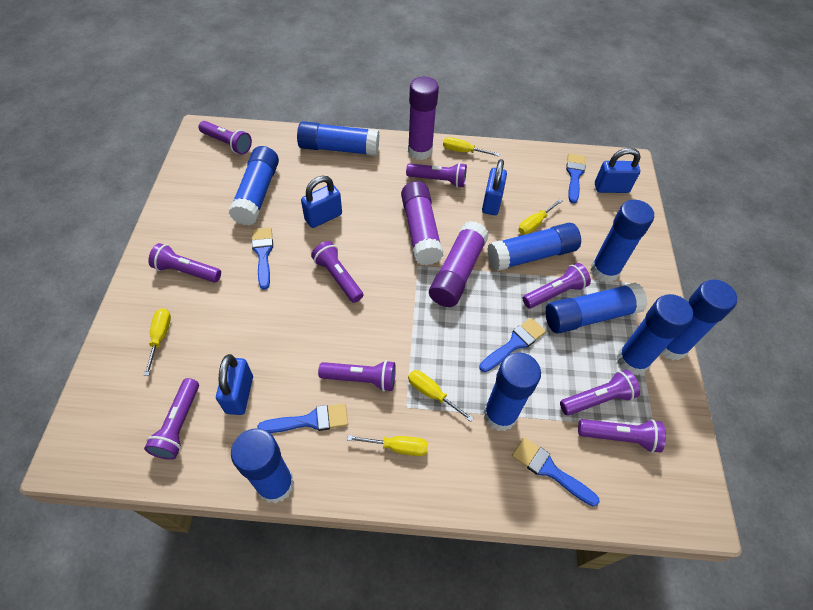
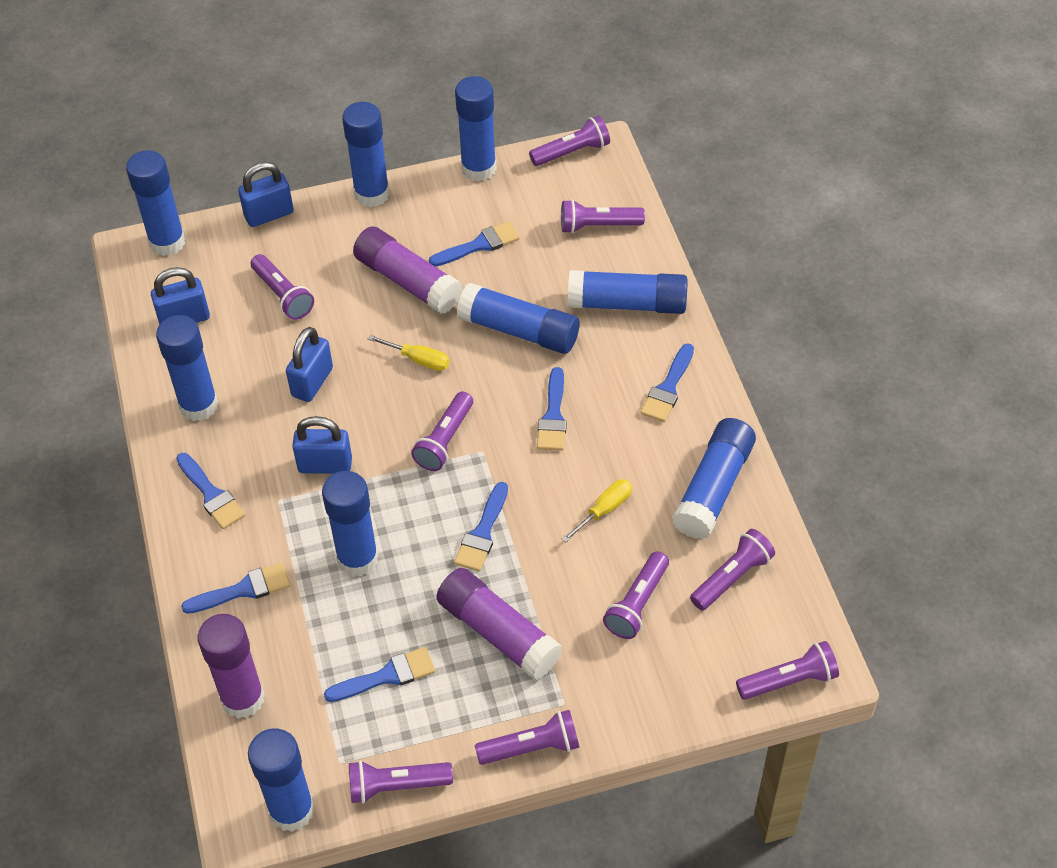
blue brush: 5 -> 7
yellow screwdriver: 5 -> 2

